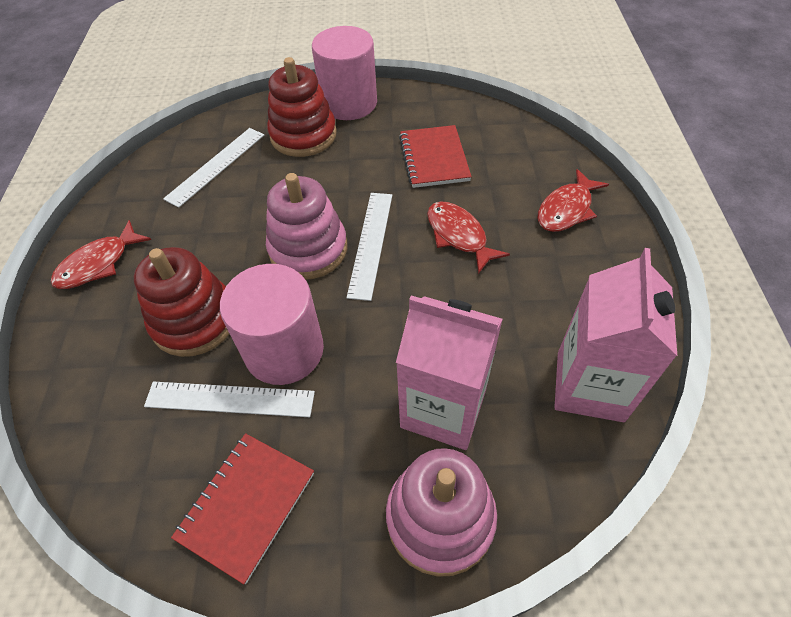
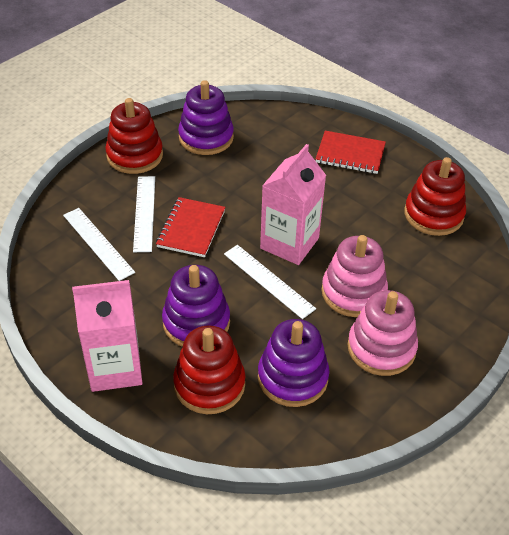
pink cylinder: 2 -> 0
purple stacking toy: 0 -> 3
red fish: 3 -> 0
red stacking toy: 2 -> 3

